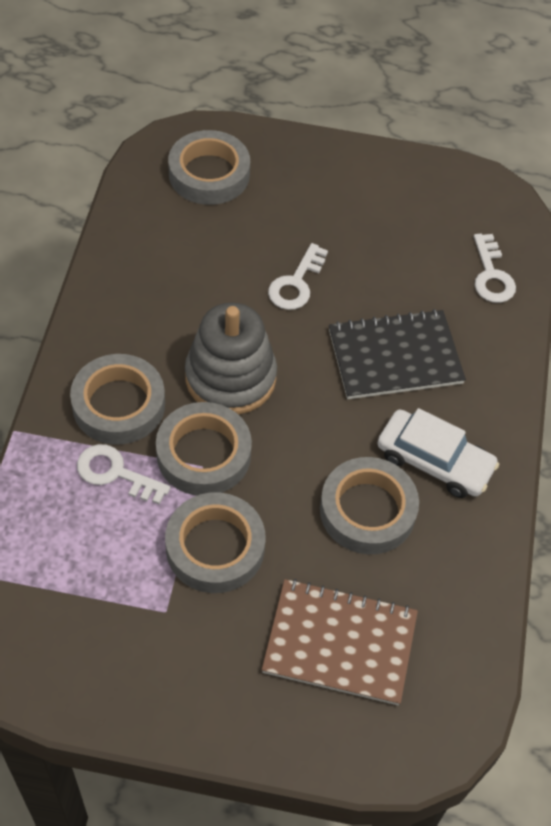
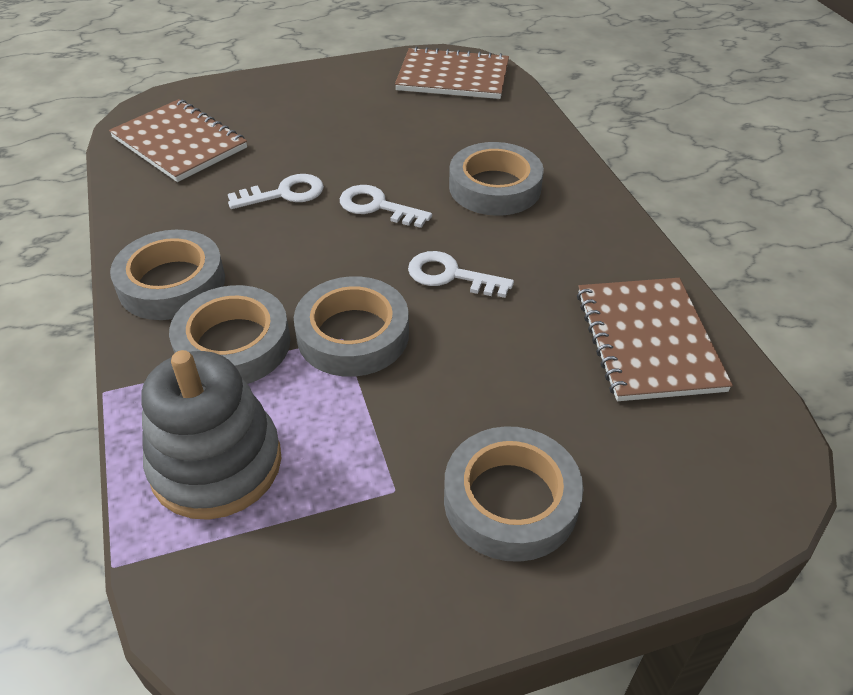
black notebook: 1 -> 0
brown notebook: 1 -> 3
white car: 1 -> 0

